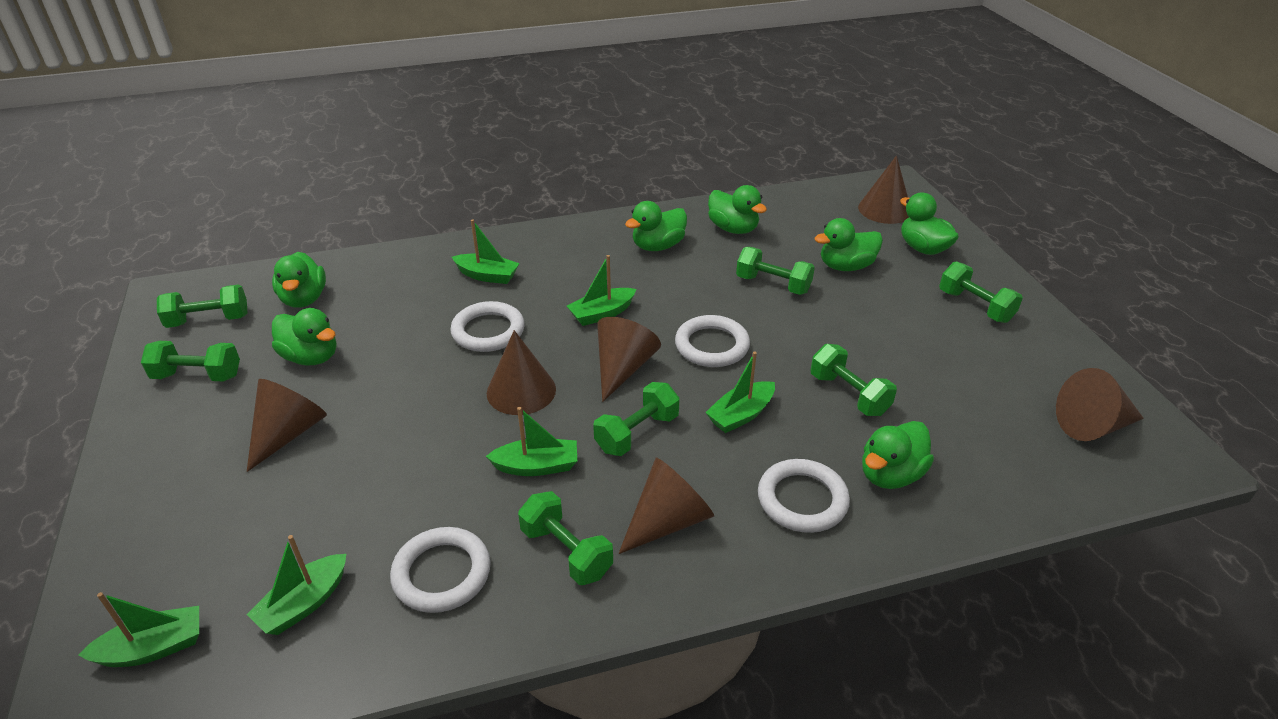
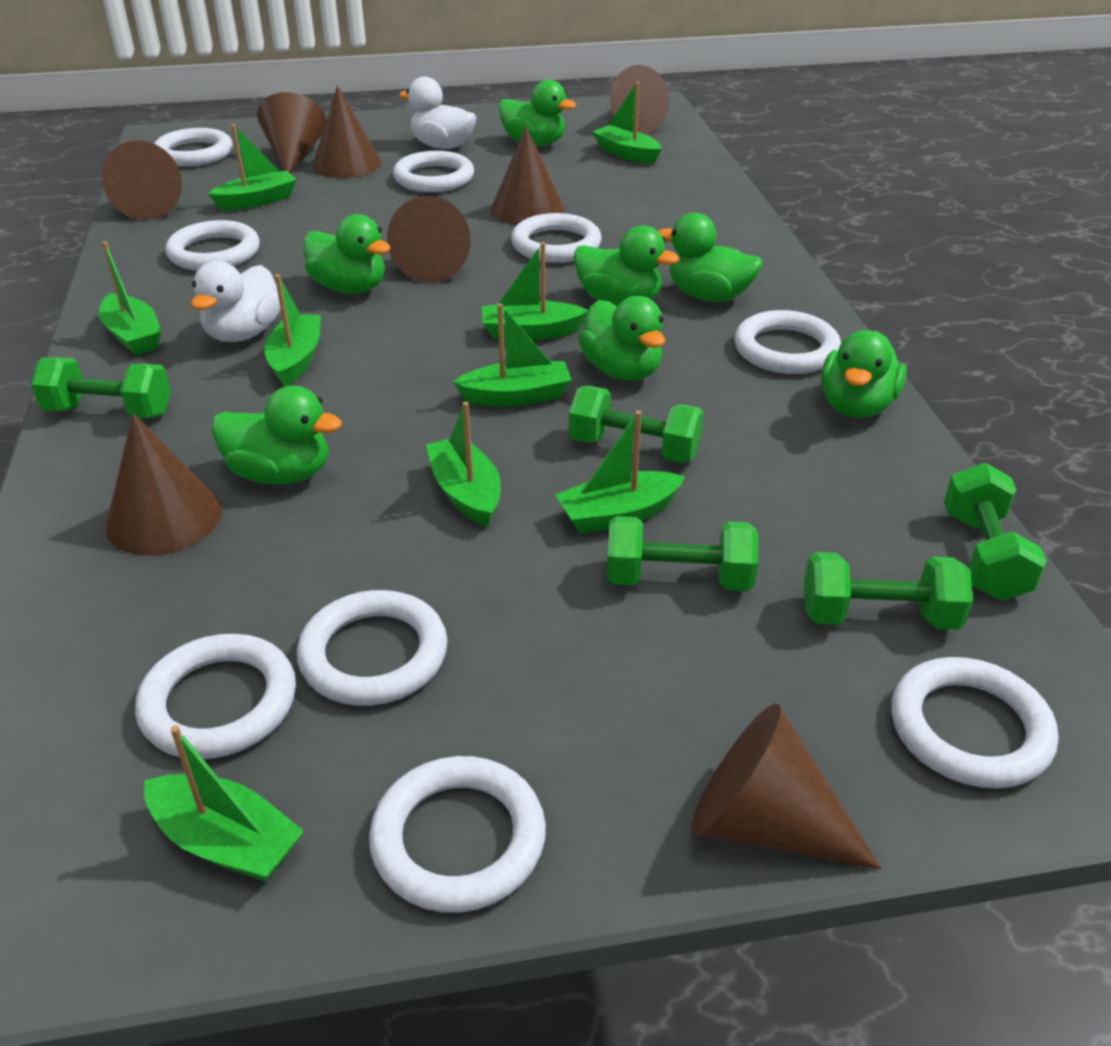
brown cone: 6 -> 8
green boat: 6 -> 9
green dumbbell: 7 -> 5
white duck: 0 -> 2
white ring: 4 -> 9

